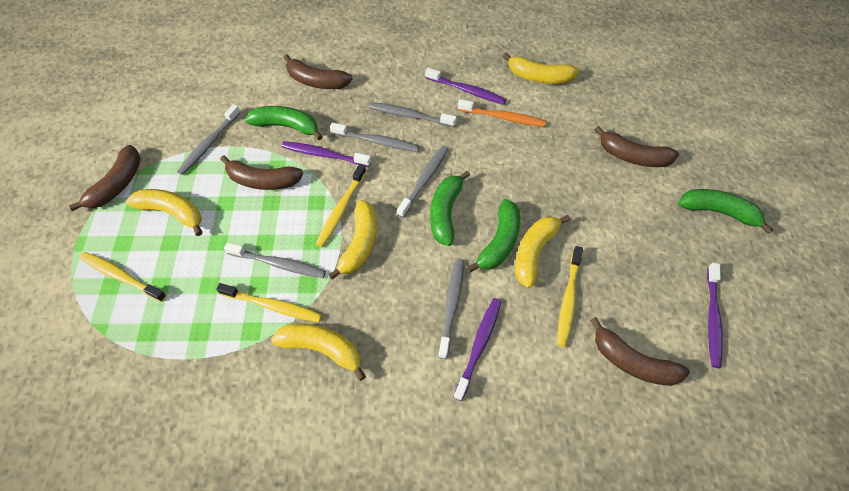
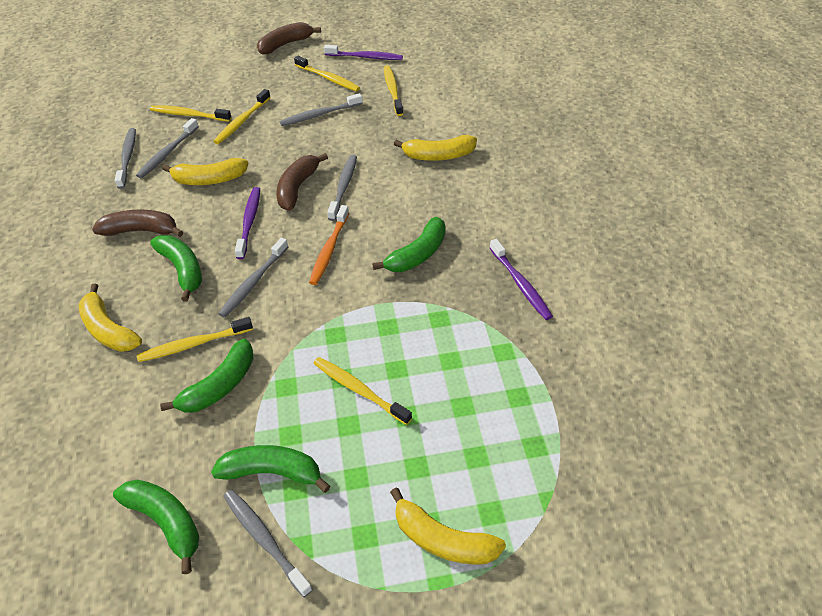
brown banana: 5 -> 3
green banana: 4 -> 5
purple toothbrush: 4 -> 3
yellow banana: 5 -> 4
yellow toothbrush: 4 -> 6

